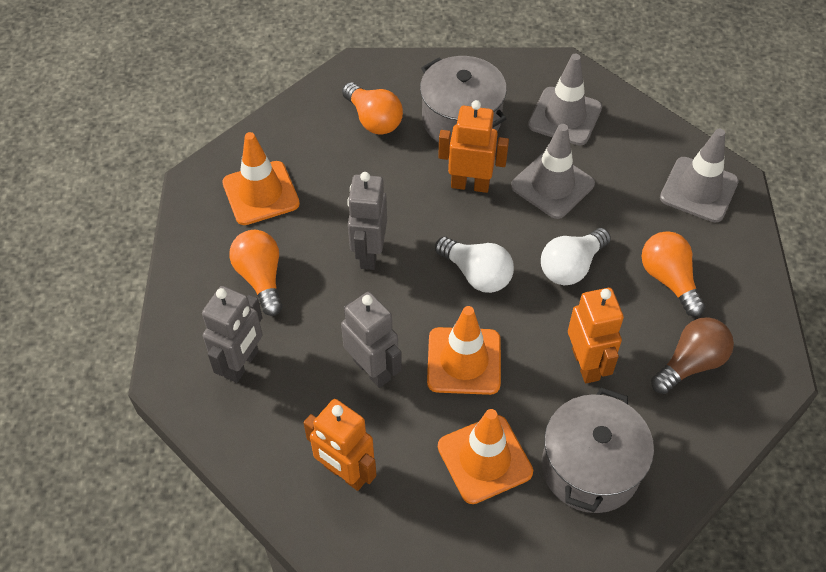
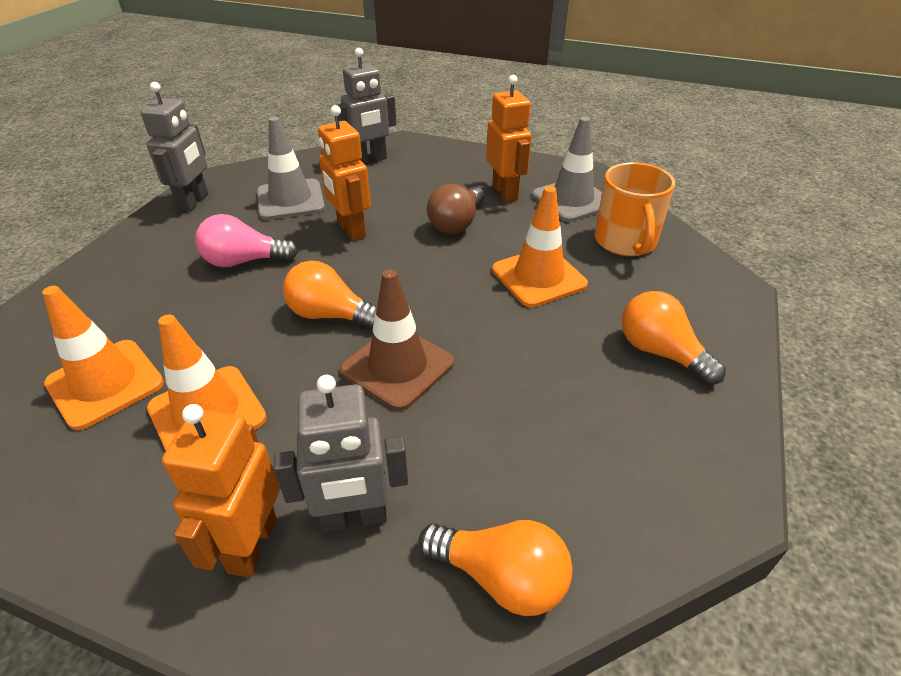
brown traffic cone: 0 -> 1
grey pot: 2 -> 0
grey traffic cone: 3 -> 2
orange mug: 0 -> 1
pink light bulb: 0 -> 1
white light bulb: 2 -> 0

